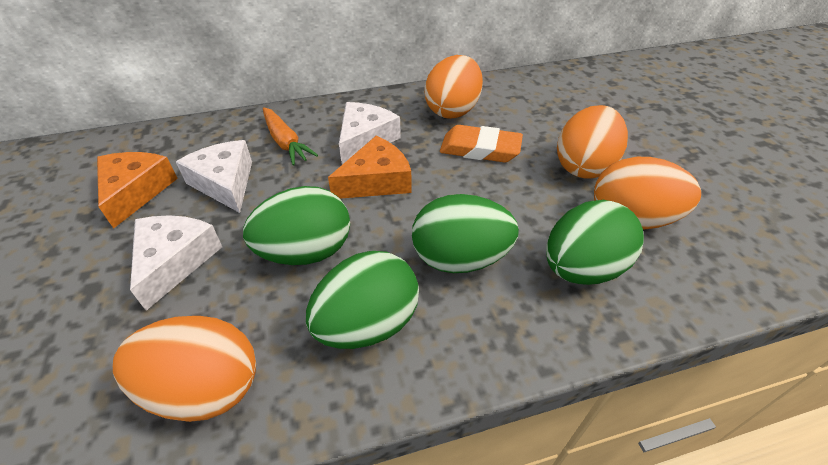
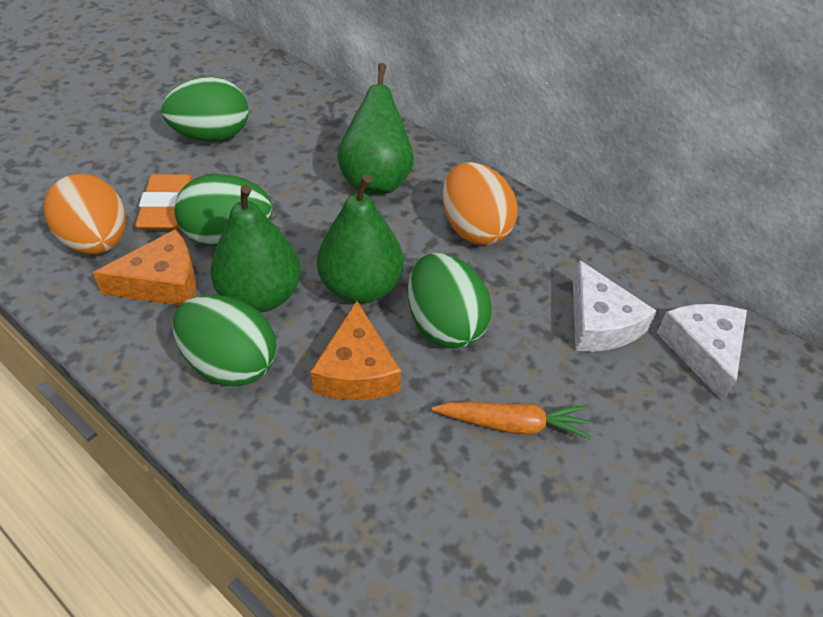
green pear: 0 -> 3
orange egg: 4 -> 2
white cheese: 3 -> 2

